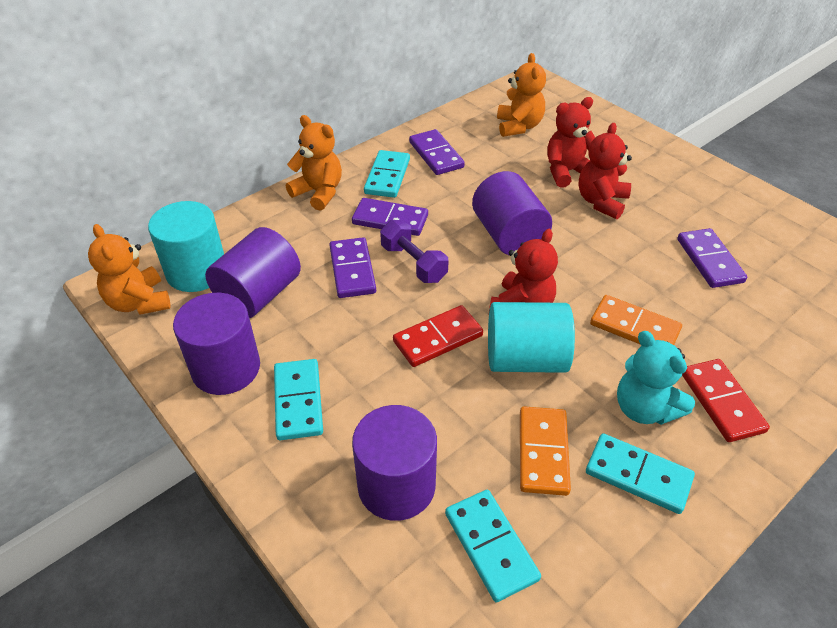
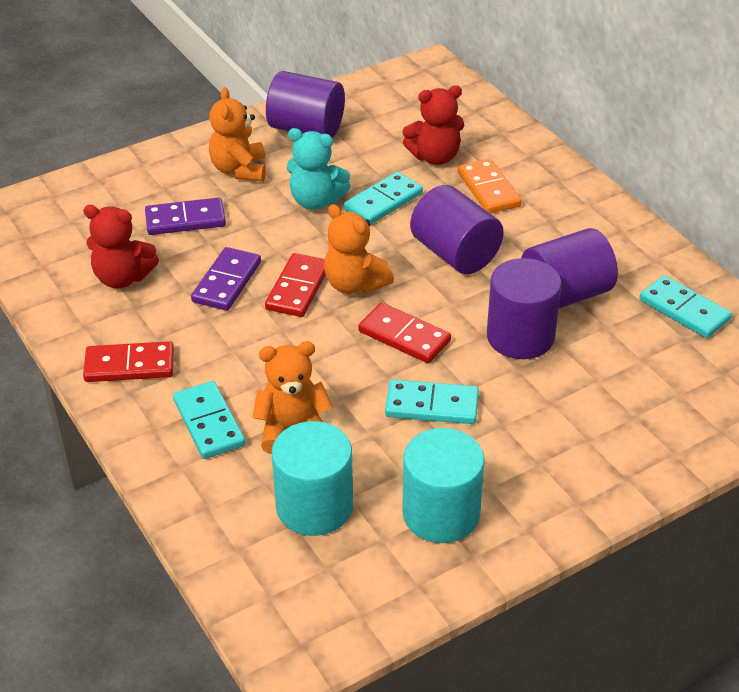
orange domino: 2 -> 1
purple domino: 4 -> 2
purple dumbbell: 1 -> 0
red domino: 2 -> 3
red teddy bear: 3 -> 2

